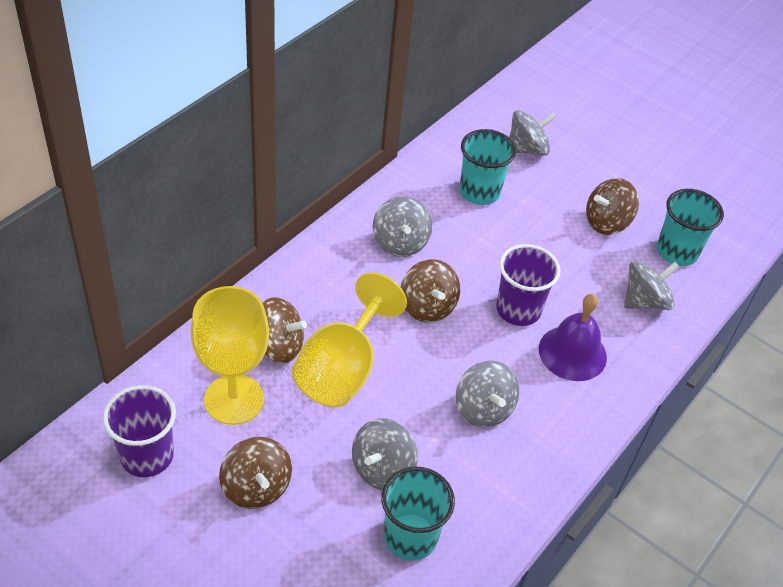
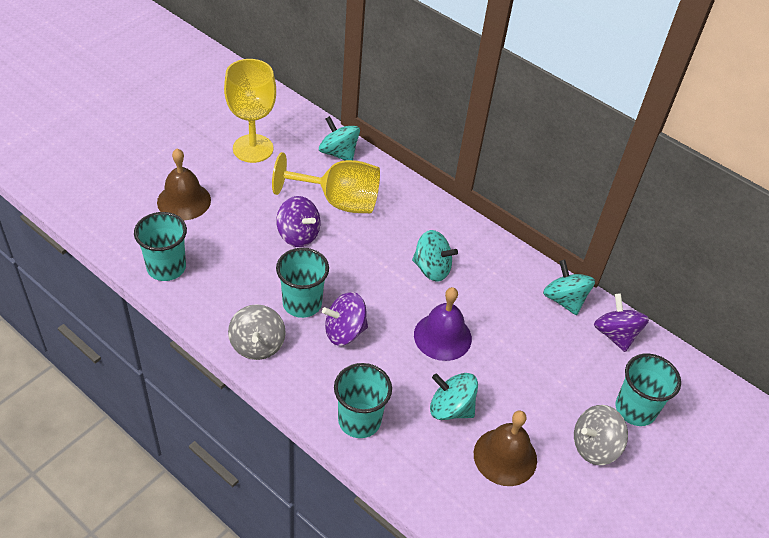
brown bell: 0 -> 2
brown spinning top: 4 -> 0
grey spinning top: 5 -> 2
purple cup: 2 -> 0
purple spinning top: 0 -> 3
turquoise cup: 3 -> 4
turquoise spinning top: 0 -> 4

